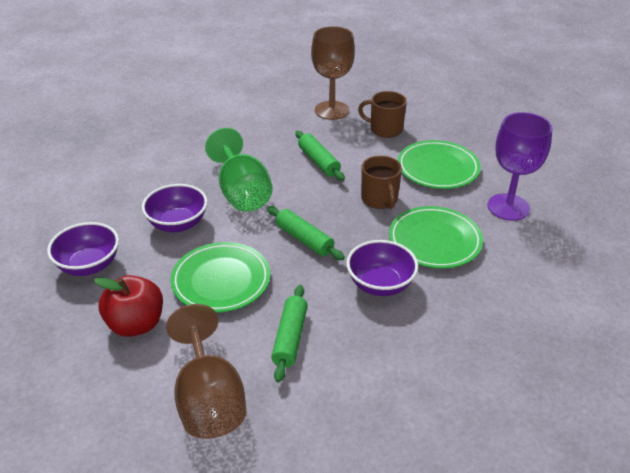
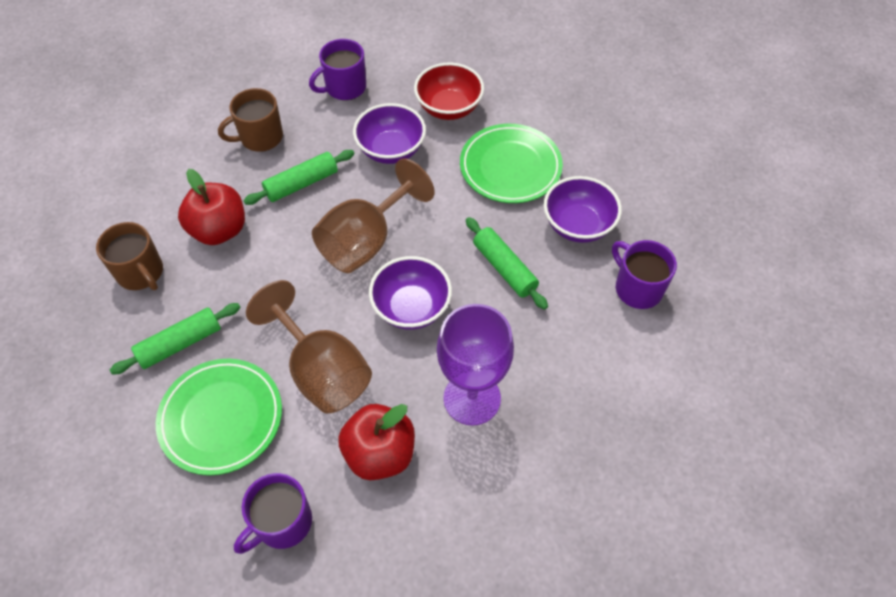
green goblet: 1 -> 0
green plate: 3 -> 2
purple mug: 0 -> 3
red apple: 1 -> 2
red bowl: 0 -> 1

